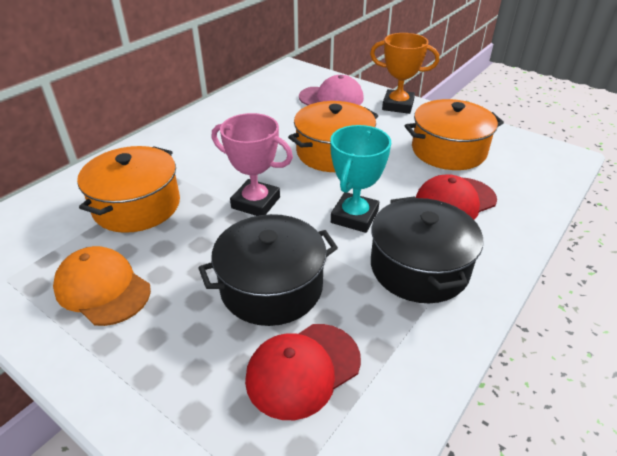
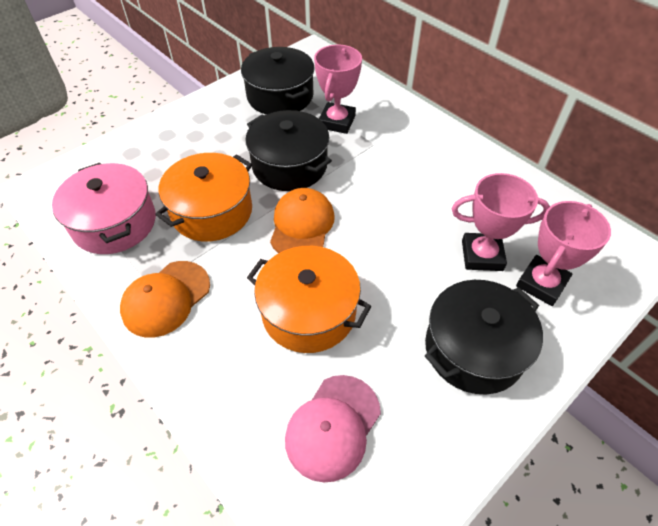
black pot: 2 -> 3
orange cap: 1 -> 2
orange pot: 3 -> 2
orange trophy: 1 -> 0
pink pot: 0 -> 1
pink trophy: 1 -> 3
red cap: 2 -> 0
turquoise trophy: 1 -> 0

